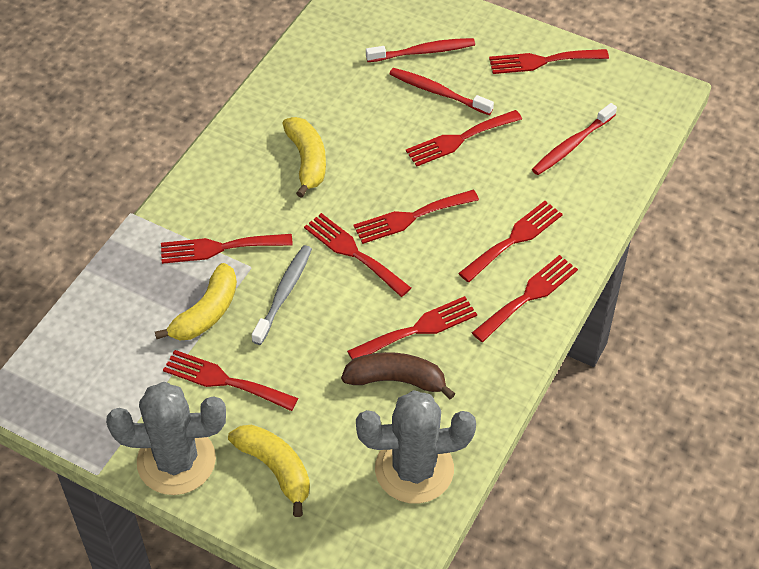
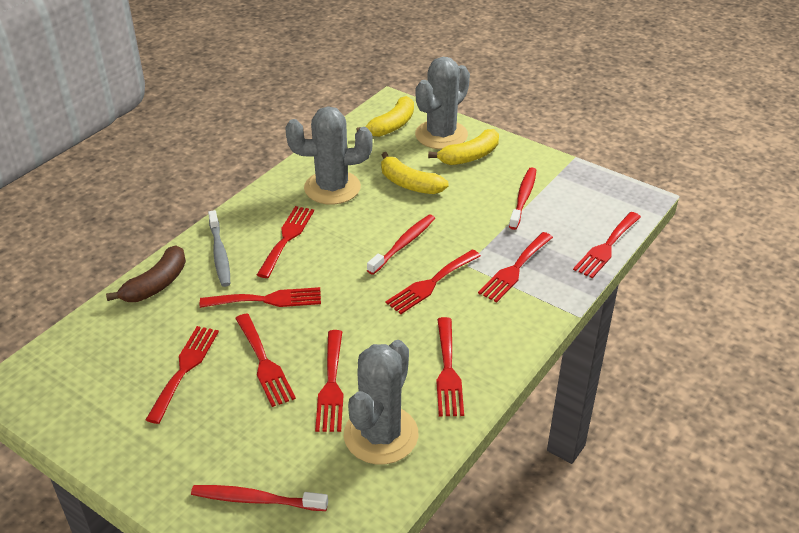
grey cactus: 2 -> 3

